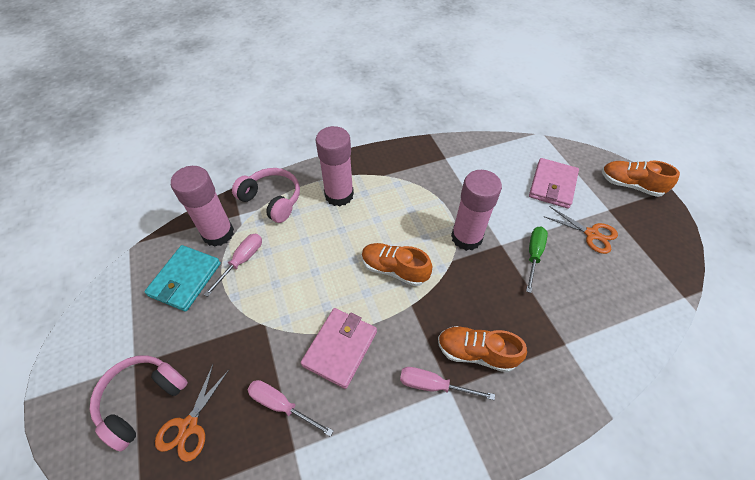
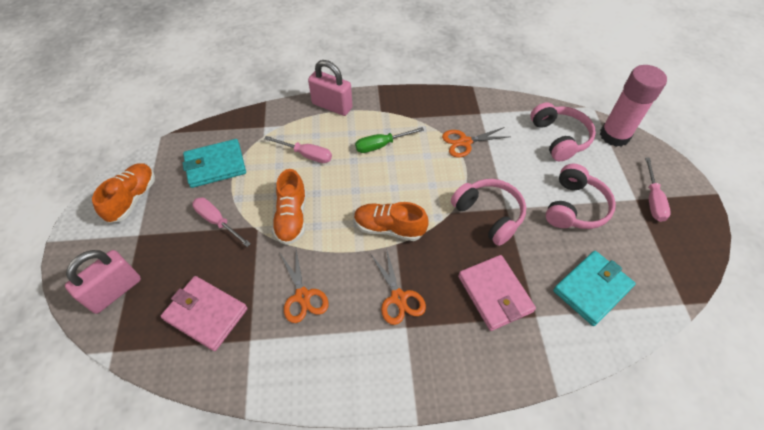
orange scissors: 2 -> 3
pink glue stick: 3 -> 1
pink headphones: 2 -> 3
pink padlock: 0 -> 2
turquoise wallet: 1 -> 2

